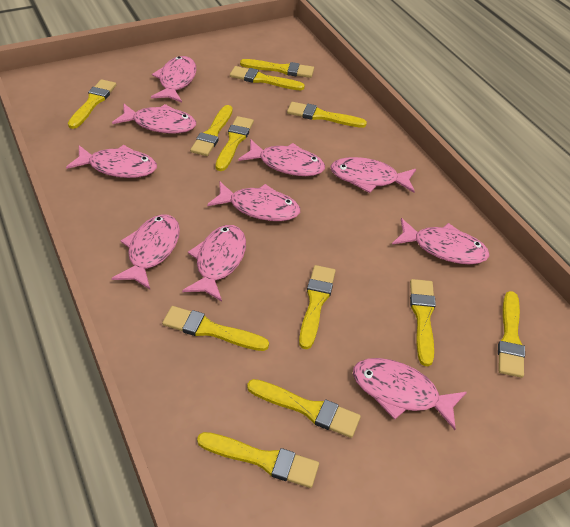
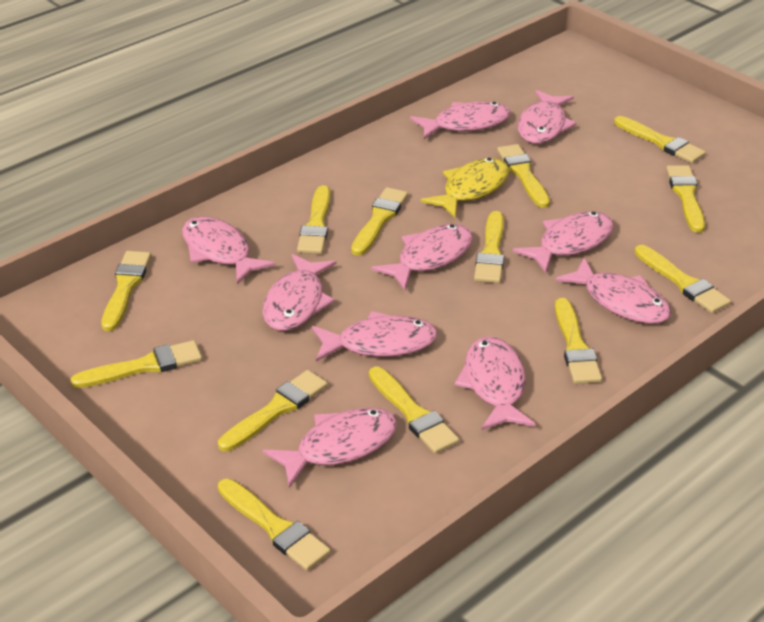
yellow brush: 12 -> 13
yellow fish: 0 -> 1

